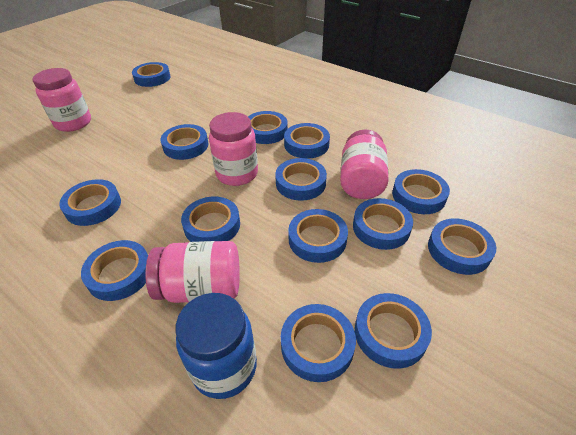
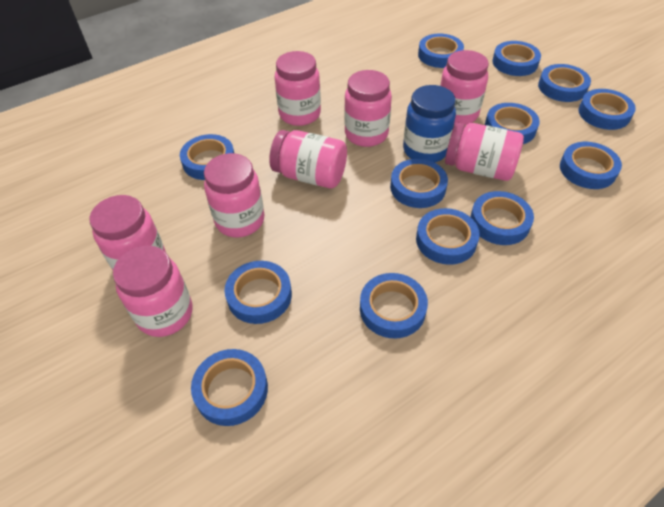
blue tape: 14 -> 13
pink jar: 4 -> 8

